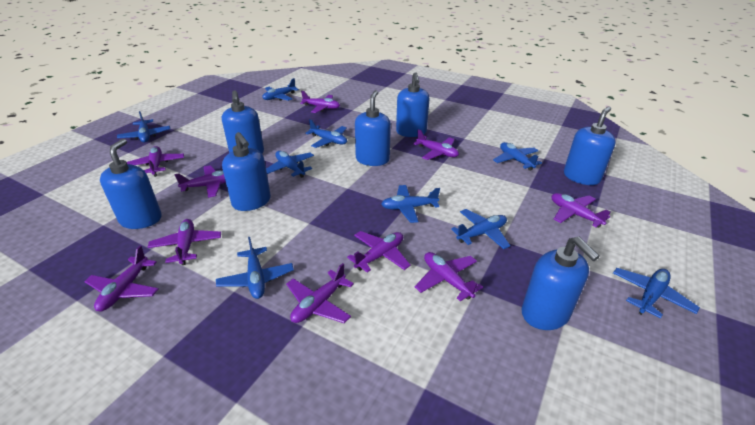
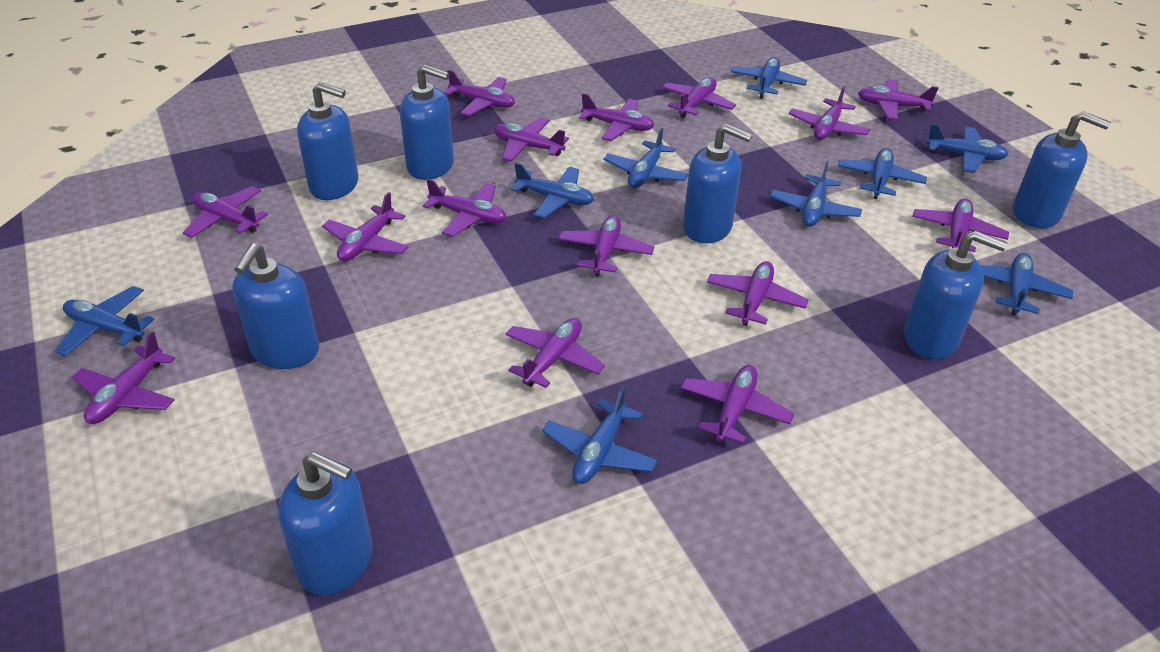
purple plane: 10 -> 15

